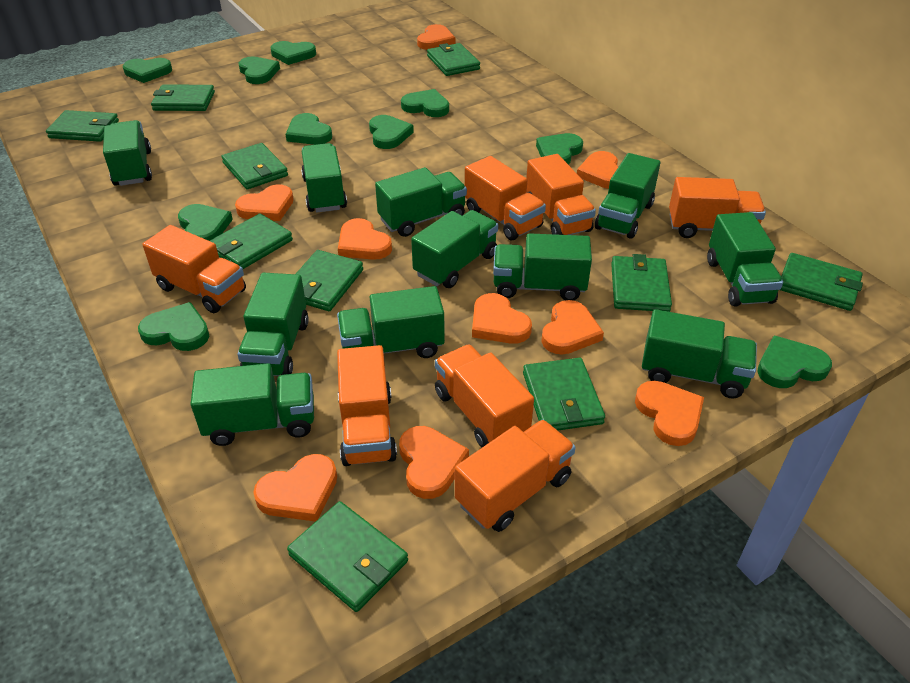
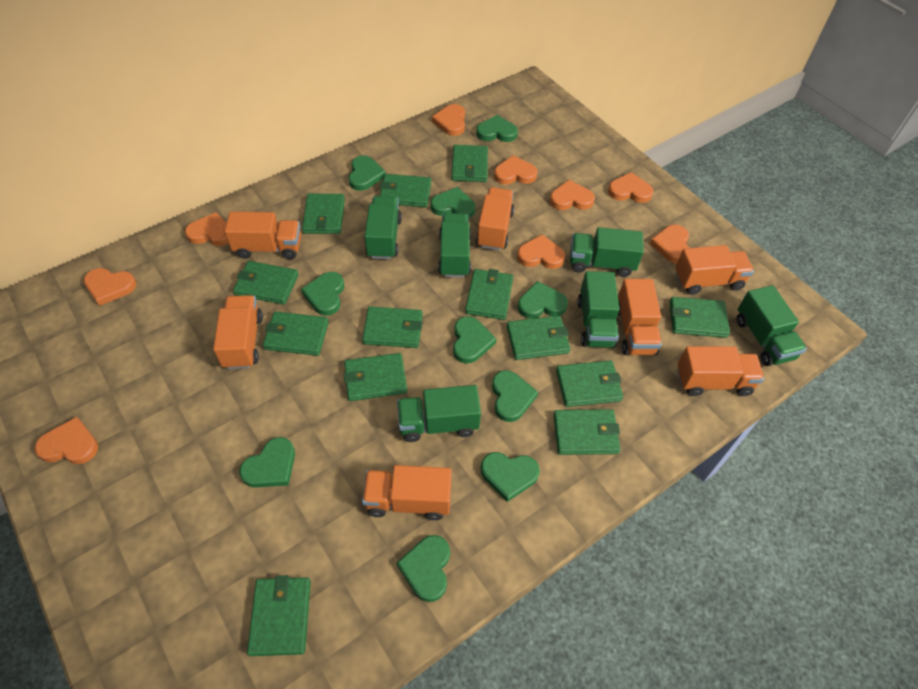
green truck: 11 -> 6
green wallet: 10 -> 13

